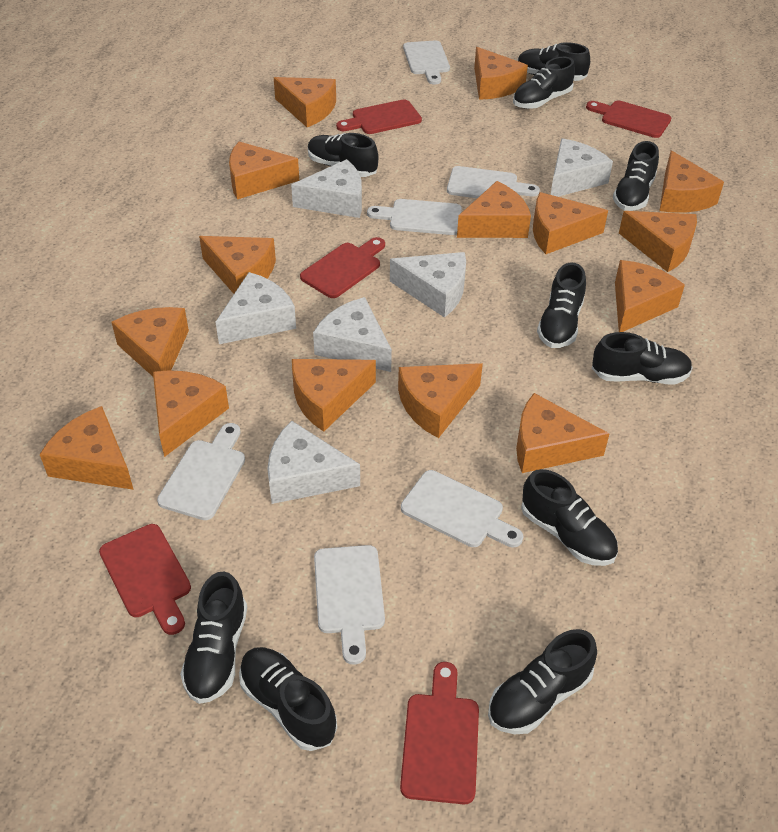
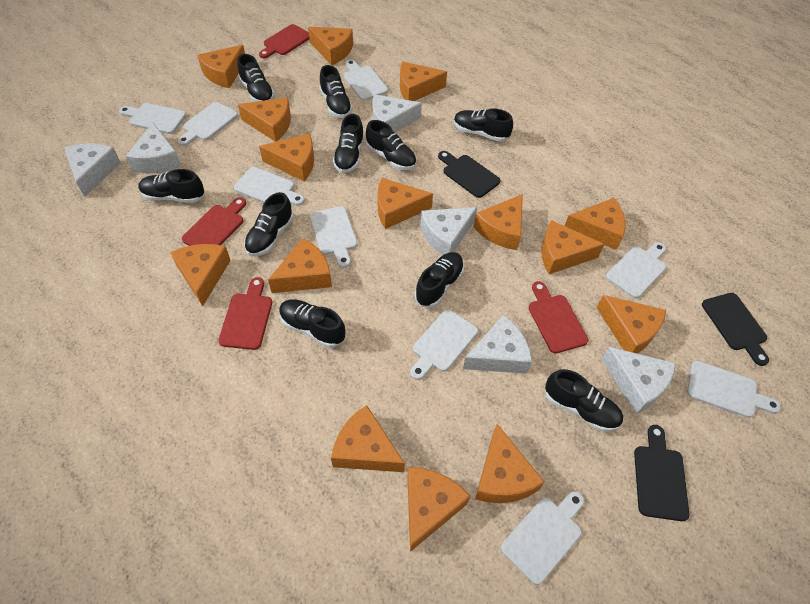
black cutting board: 0 -> 3
red cutting board: 5 -> 4
white cutting board: 6 -> 9

